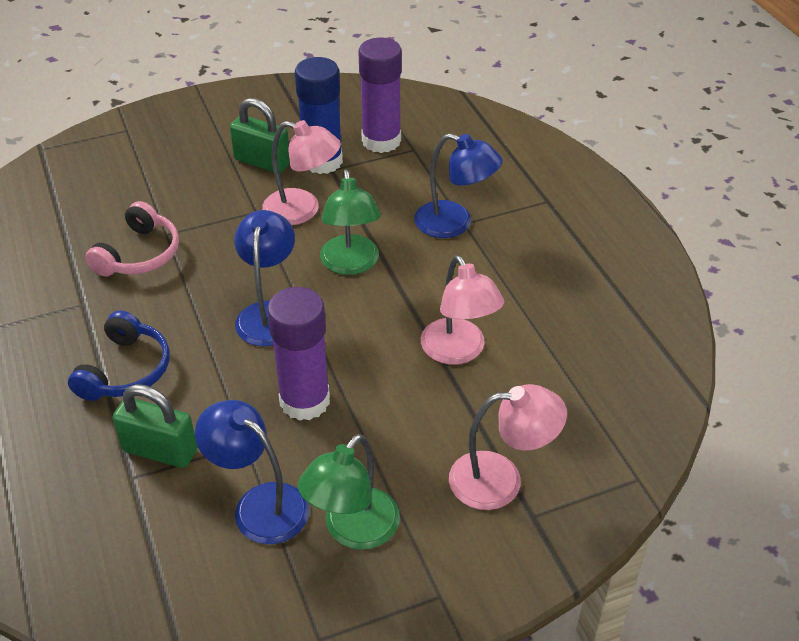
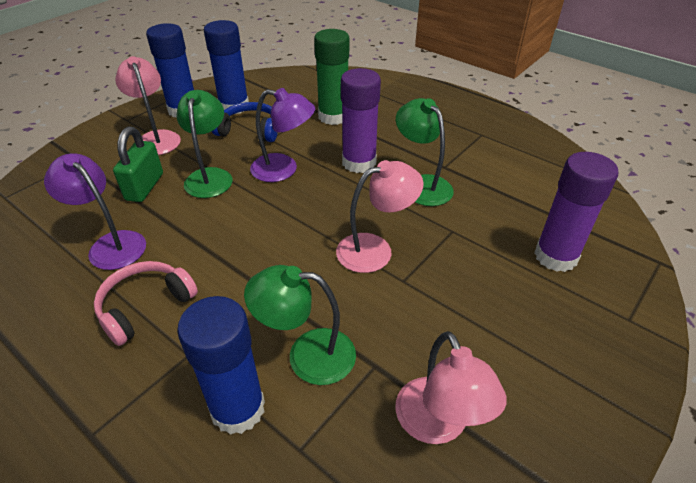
blue glue stick: 1 -> 3
blue lamp: 3 -> 0
green glue stick: 0 -> 1
green lamp: 2 -> 3
green padlock: 2 -> 1
purple lamp: 0 -> 2

